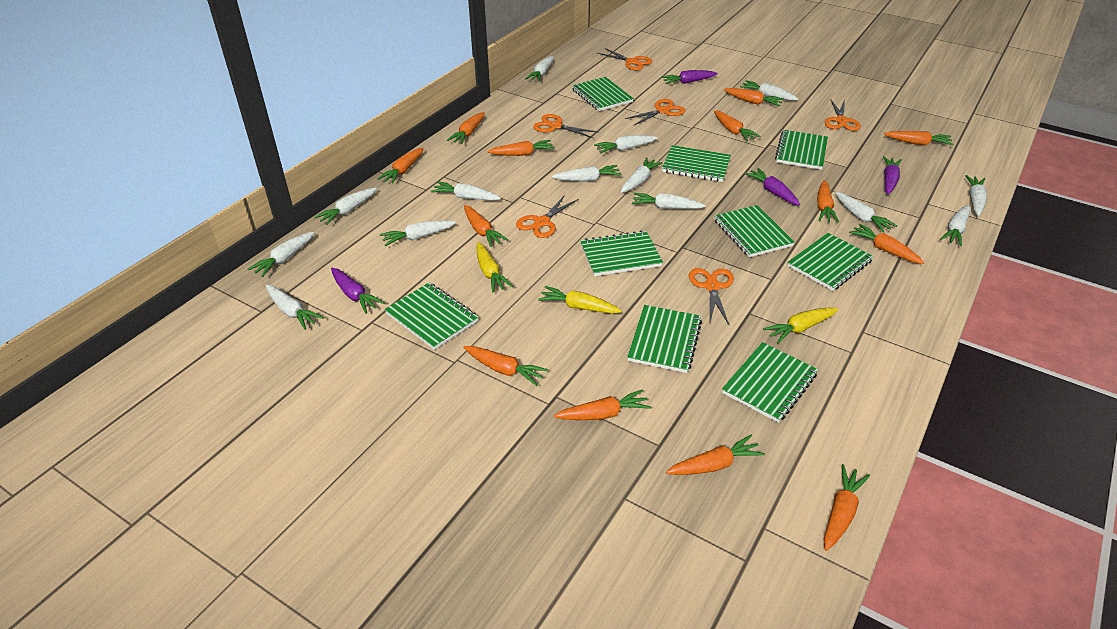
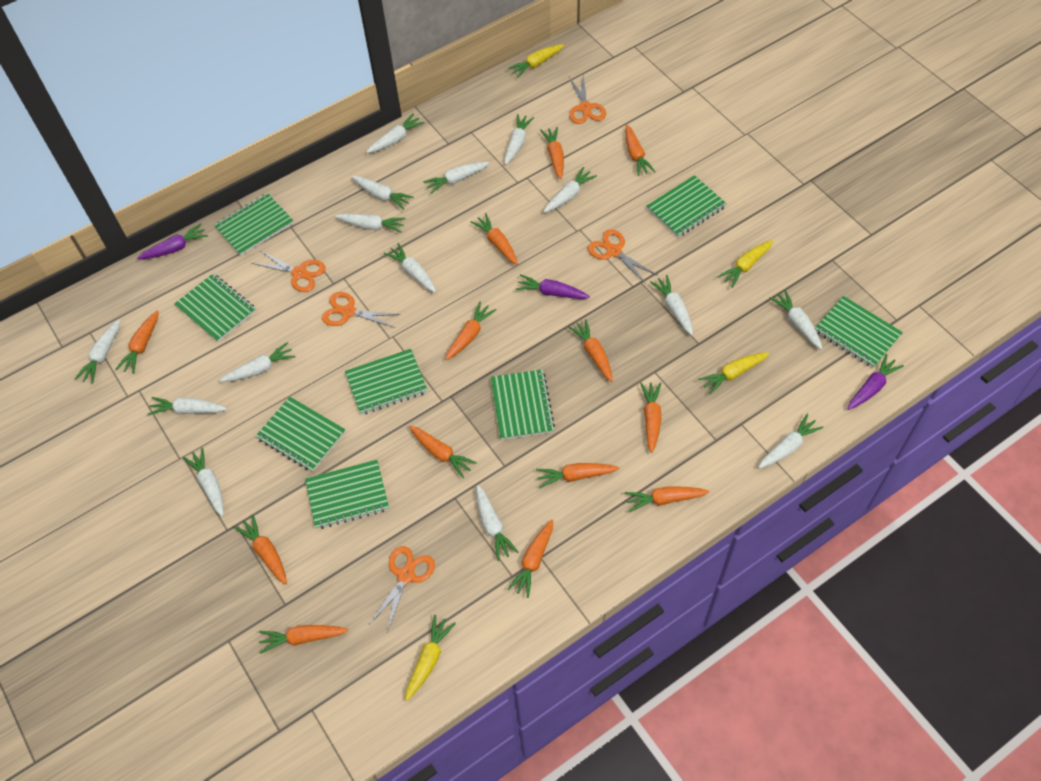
green notebook: 9 -> 8
orange scissors: 6 -> 5
purple carrot: 4 -> 3
white carrot: 14 -> 15
yellow carrot: 3 -> 4

